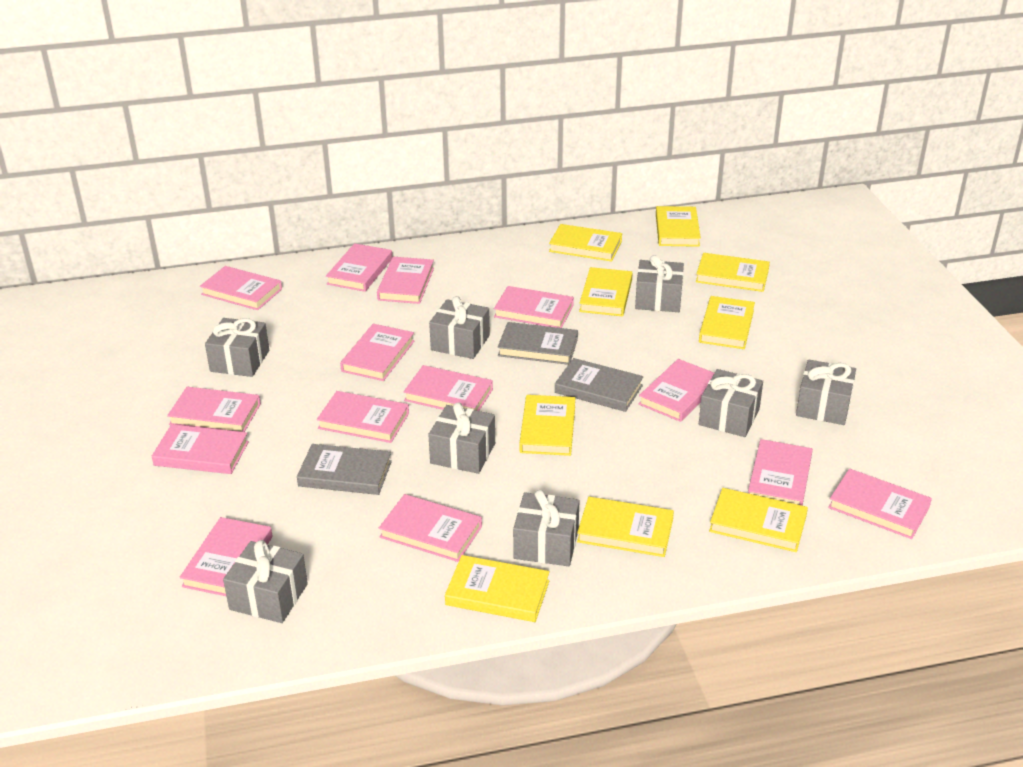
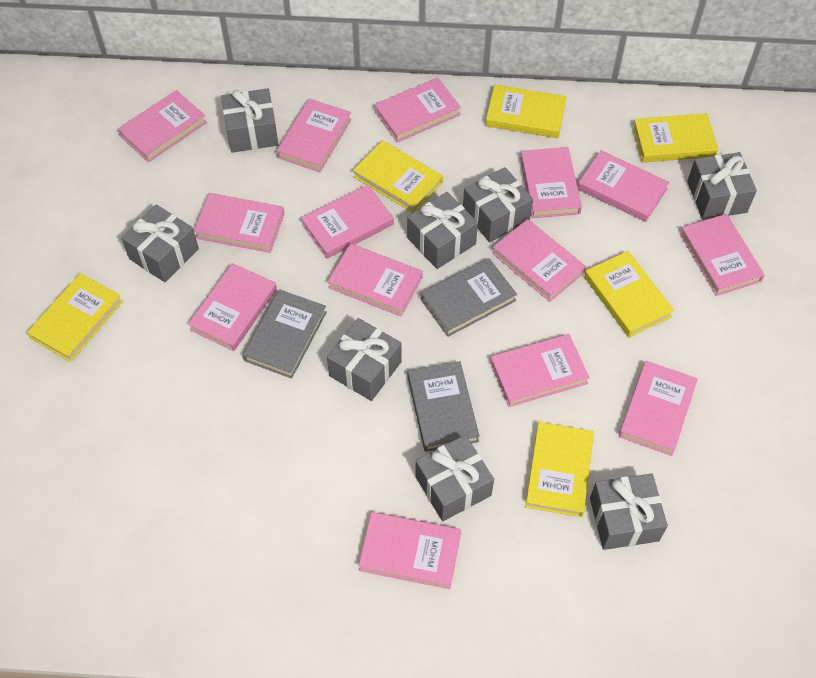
yellow book: 9 -> 6

